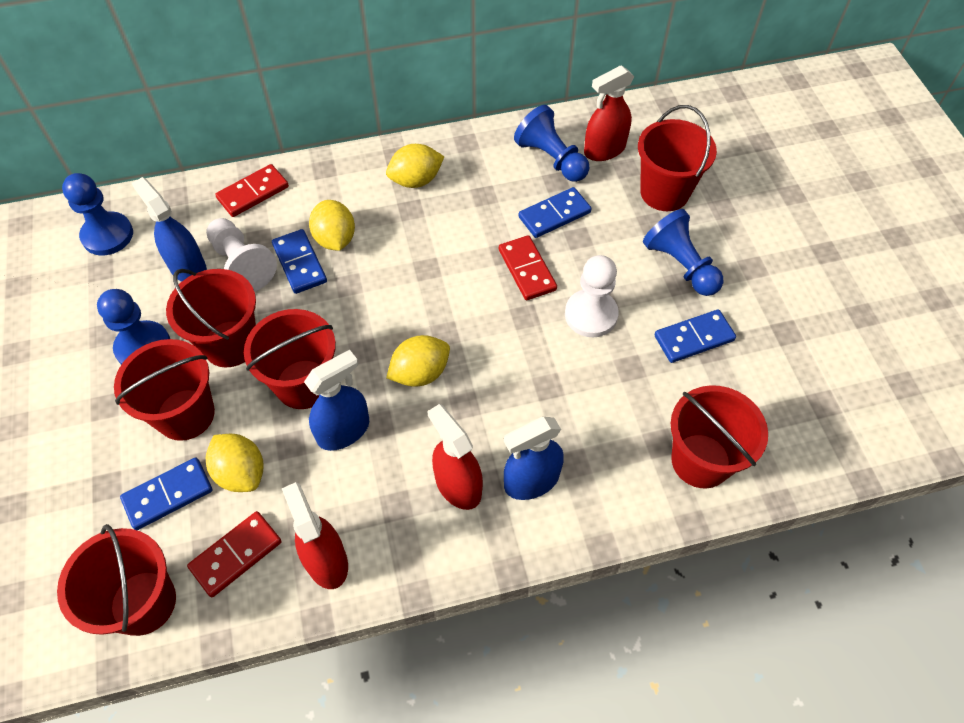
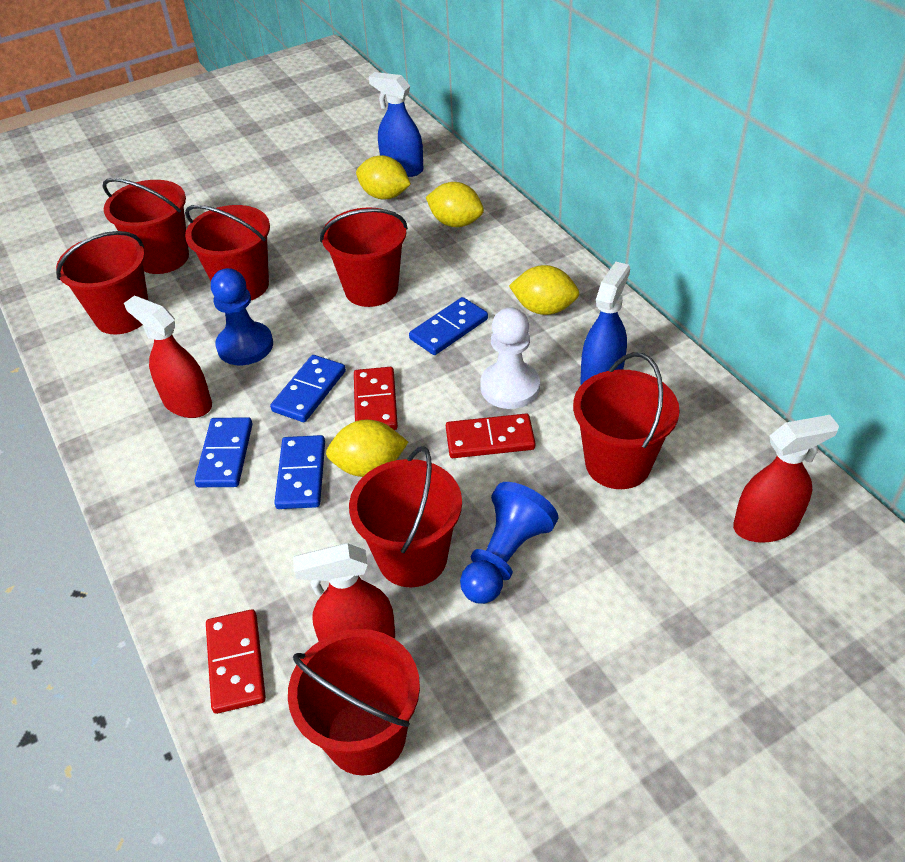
blue pawn: 4 -> 2
blue spray bottle: 3 -> 2
red bucket: 6 -> 7
white pawn: 2 -> 1

